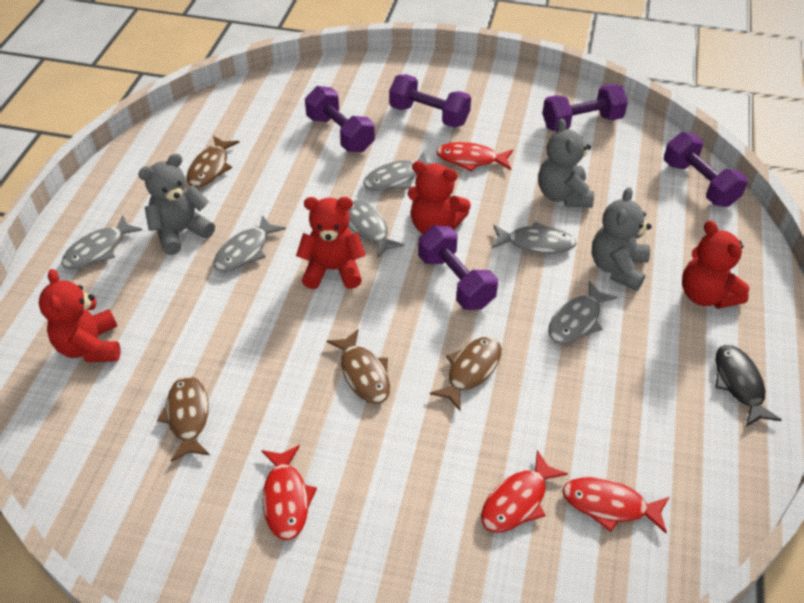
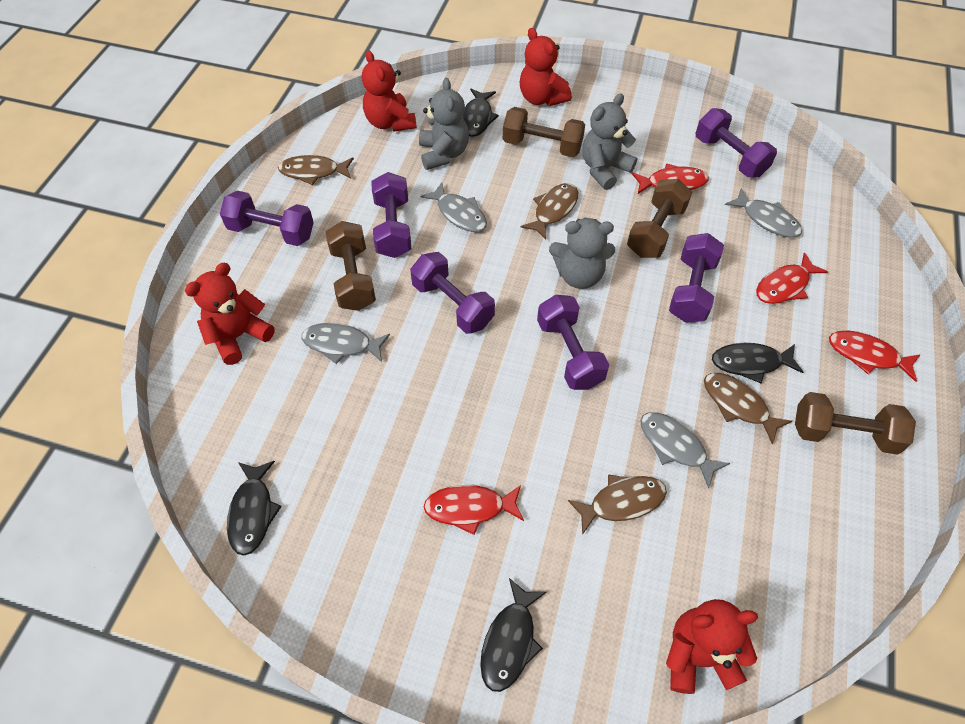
black fish: 1 -> 4
brown dumbbell: 0 -> 4
grey fish: 6 -> 4
purple dumbbell: 5 -> 6

